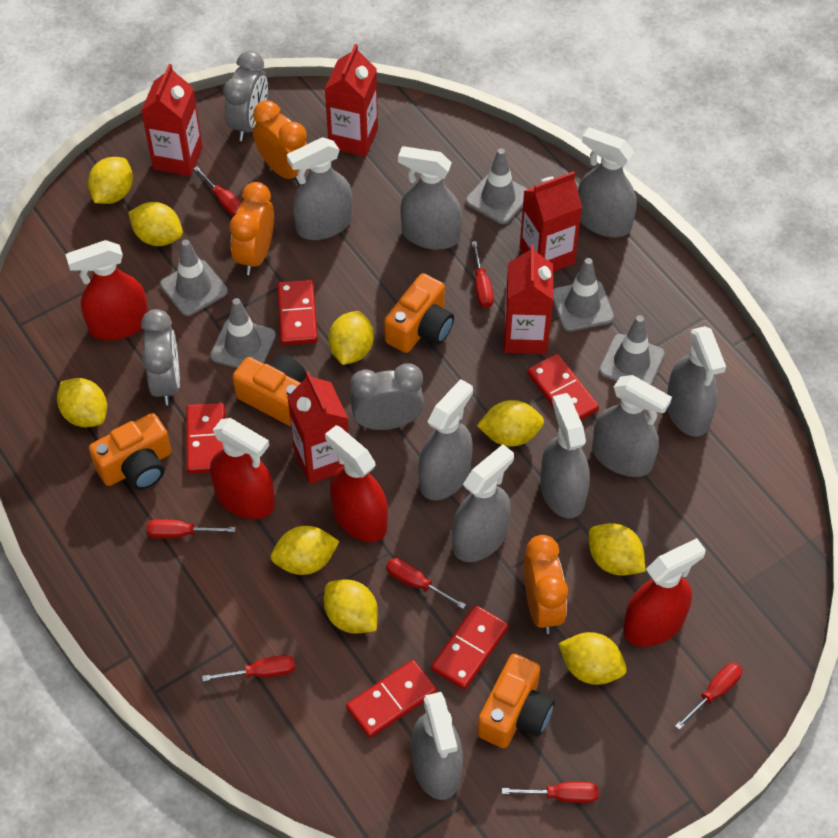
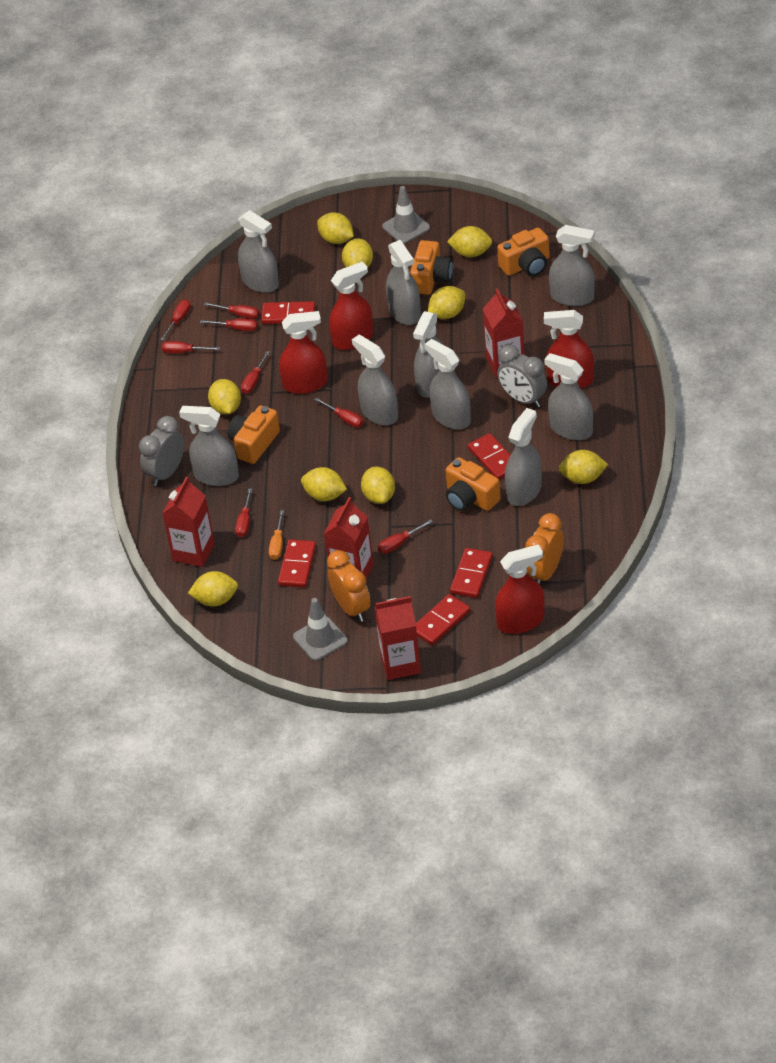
grey clock: 3 -> 2
grey traffic cone: 5 -> 2
orange clock: 3 -> 2
orange screwdriver: 0 -> 1
red carton: 5 -> 4
red screwdriver: 7 -> 8

